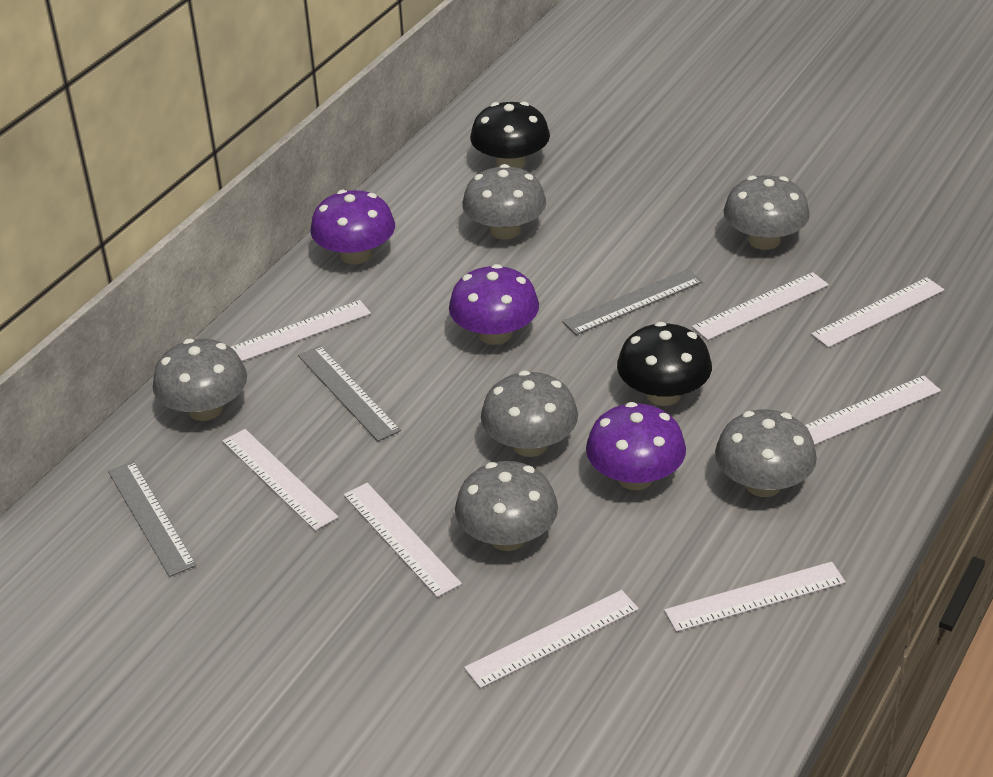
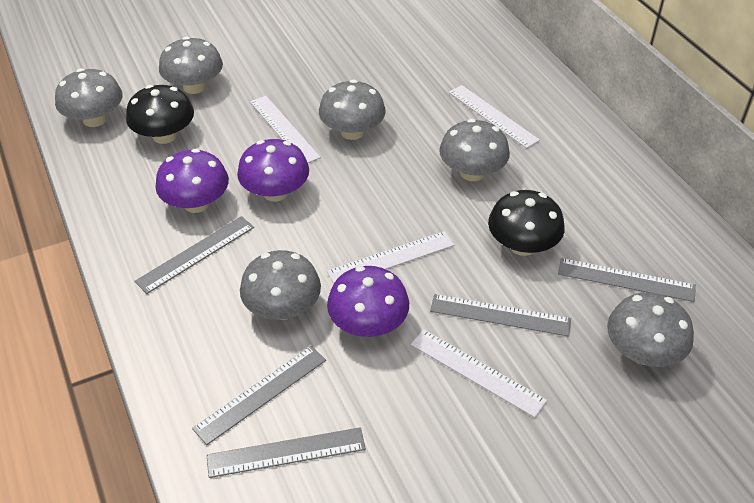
grey ruler: 3 -> 5
white ruler: 8 -> 4

